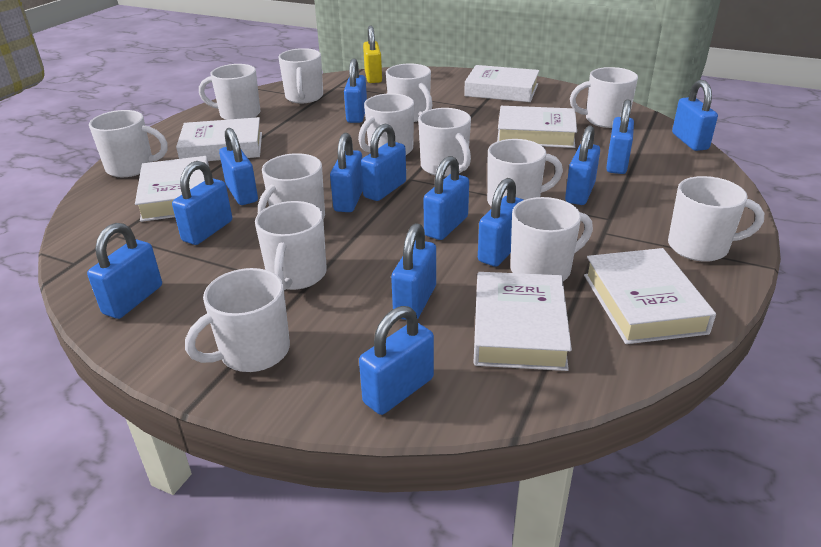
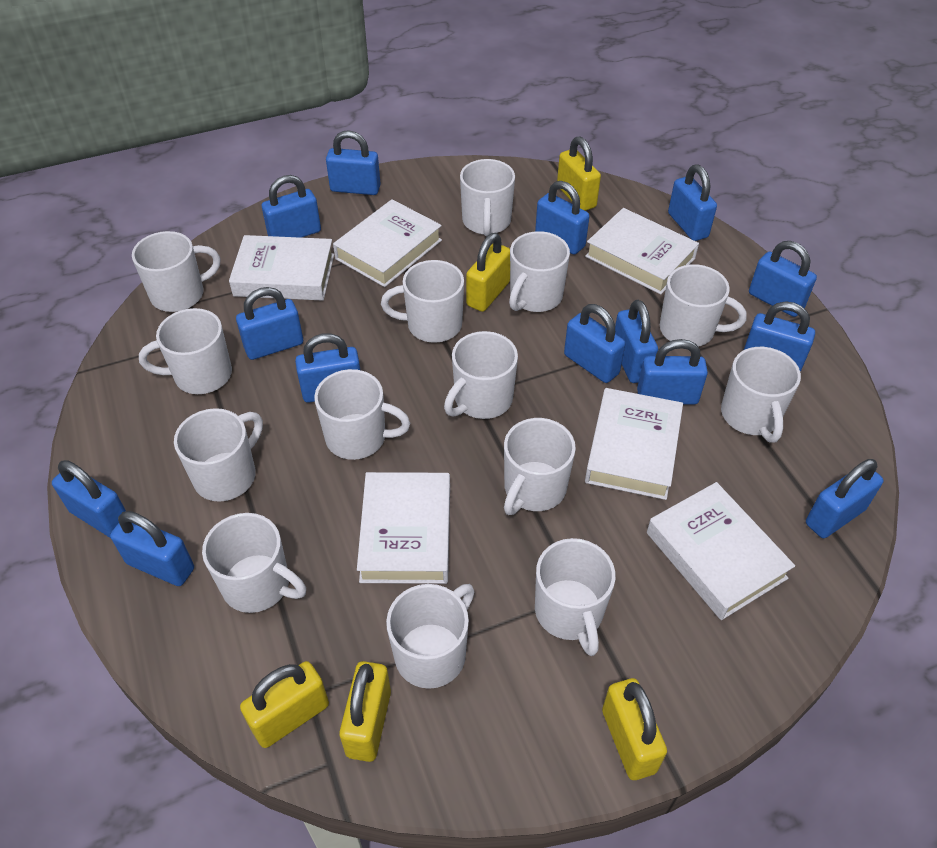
blue padlock: 13 -> 14
white mug: 13 -> 14
yellow padlock: 1 -> 5

